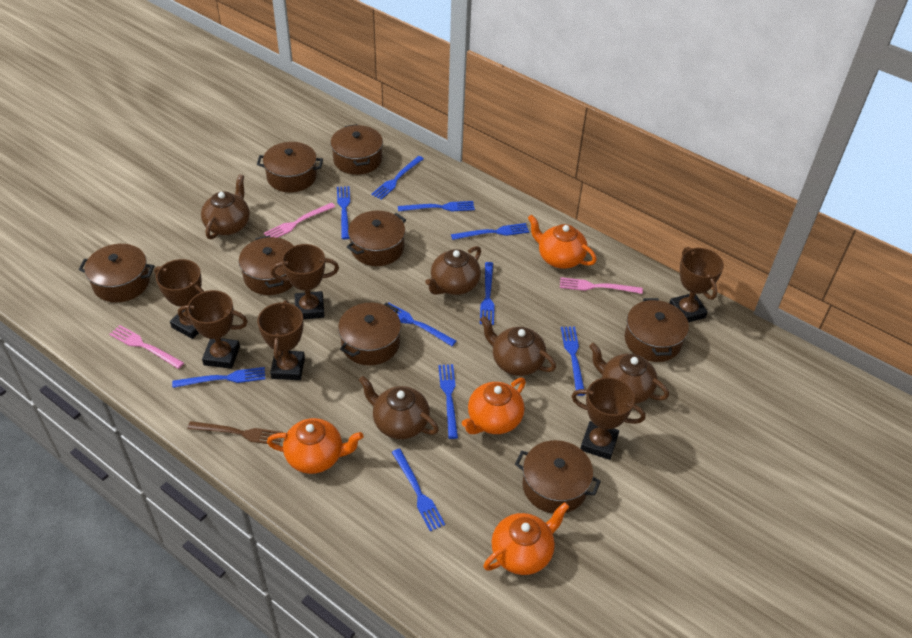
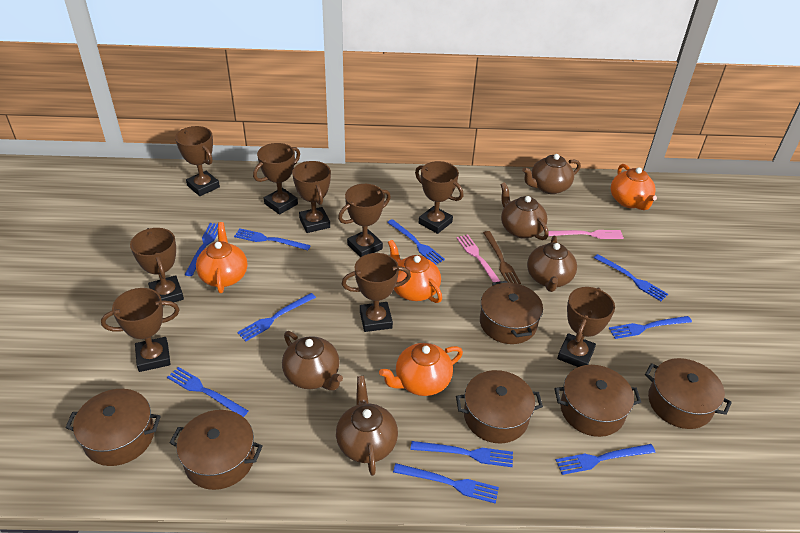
brown pot: 8 -> 6
brown trophy: 6 -> 9
pink fork: 3 -> 2

